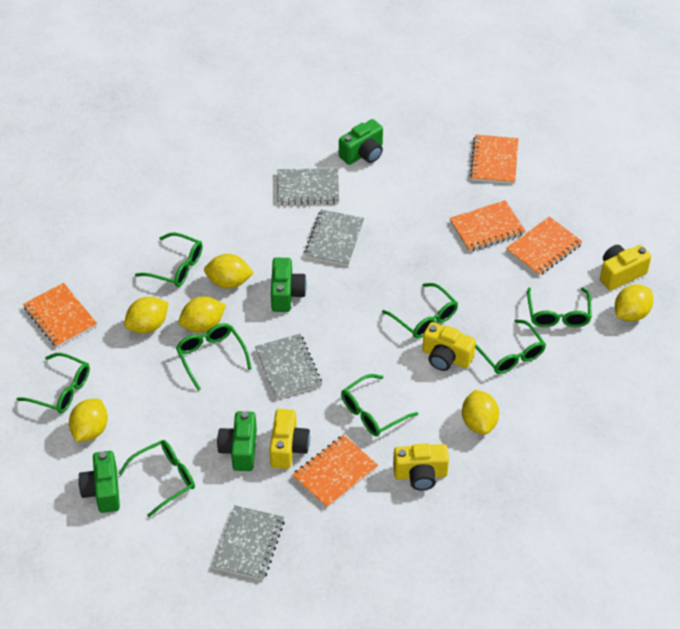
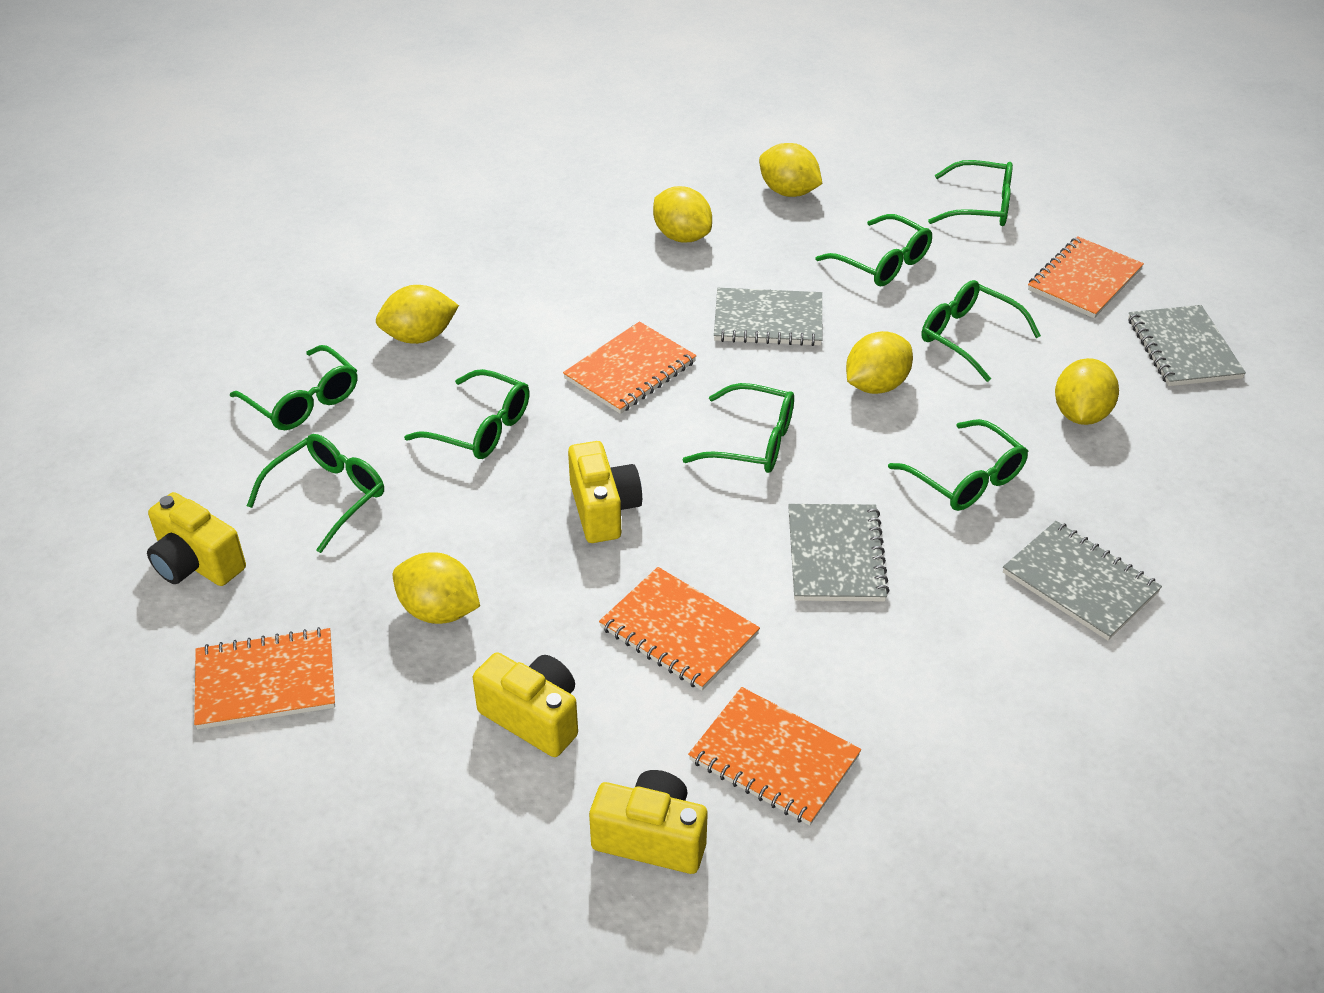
green camera: 4 -> 0

